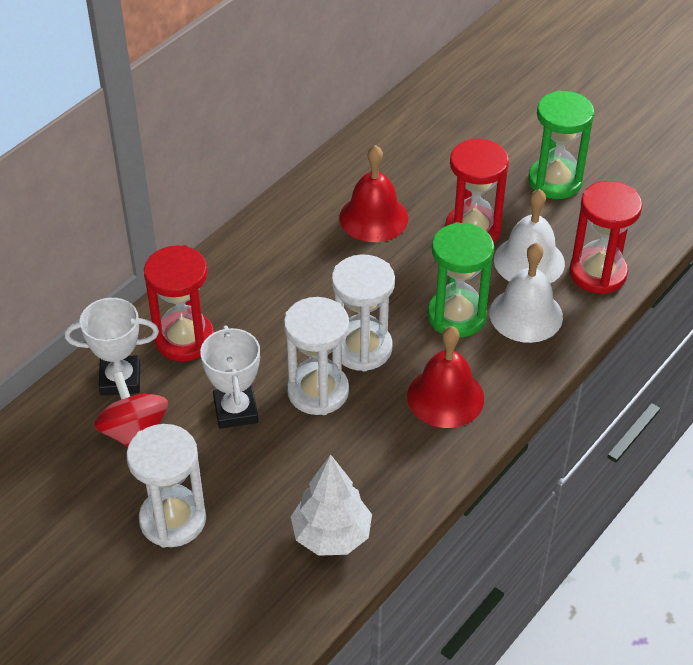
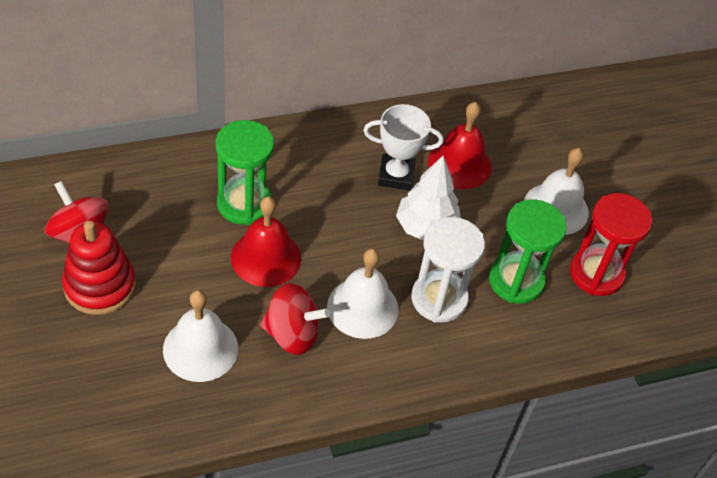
red hourglass: 3 -> 1
red spinning top: 1 -> 2
red stacking toy: 0 -> 1
white bell: 2 -> 3
white hourglass: 3 -> 1
white trophy: 2 -> 1

